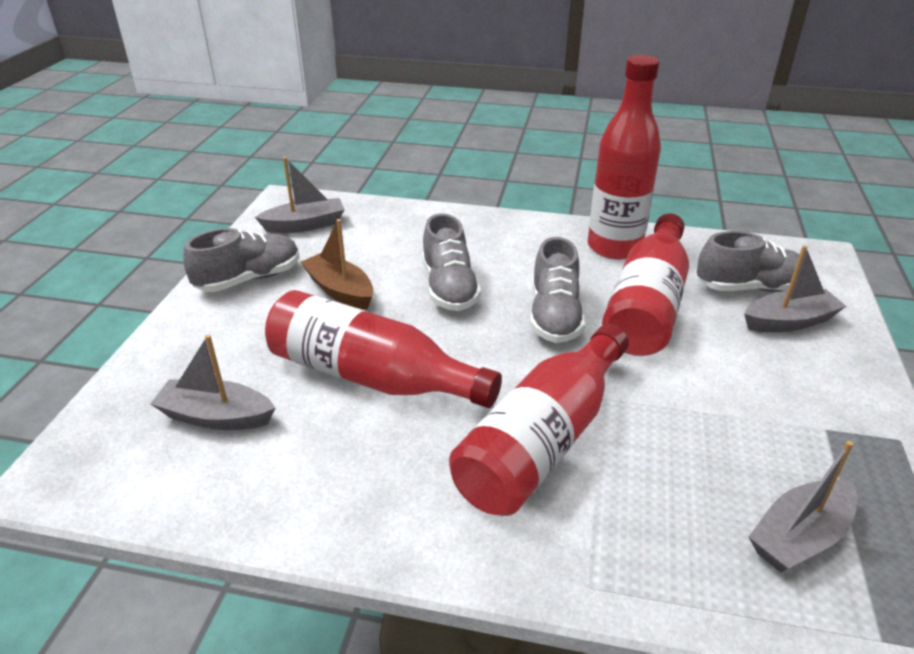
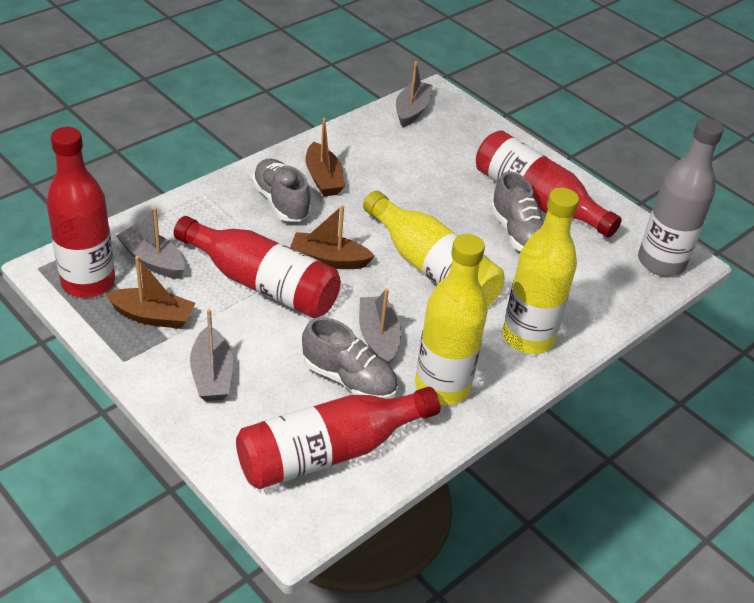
brown boat: 1 -> 3
grey bottle: 0 -> 1
grey shoe: 4 -> 3
yellow bottle: 0 -> 3

